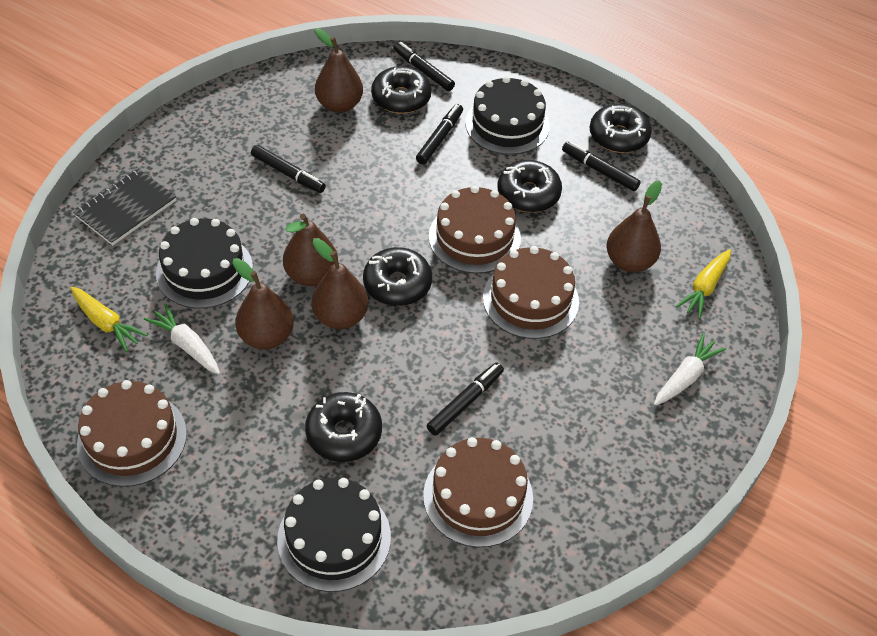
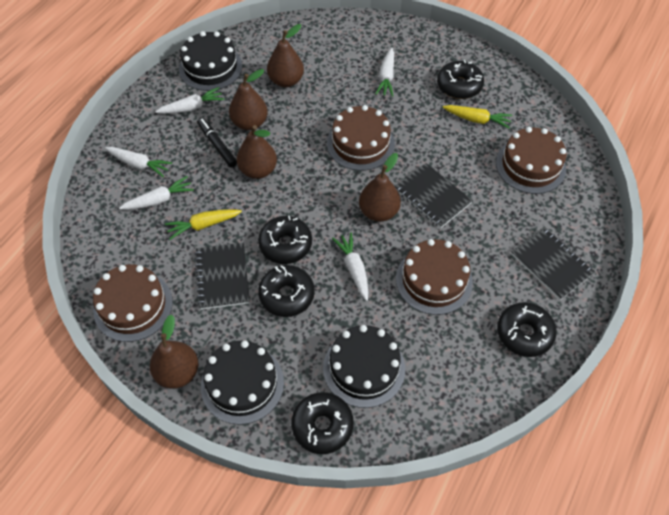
black marker: 5 -> 1
black notebook: 1 -> 3
white carrot: 2 -> 5

